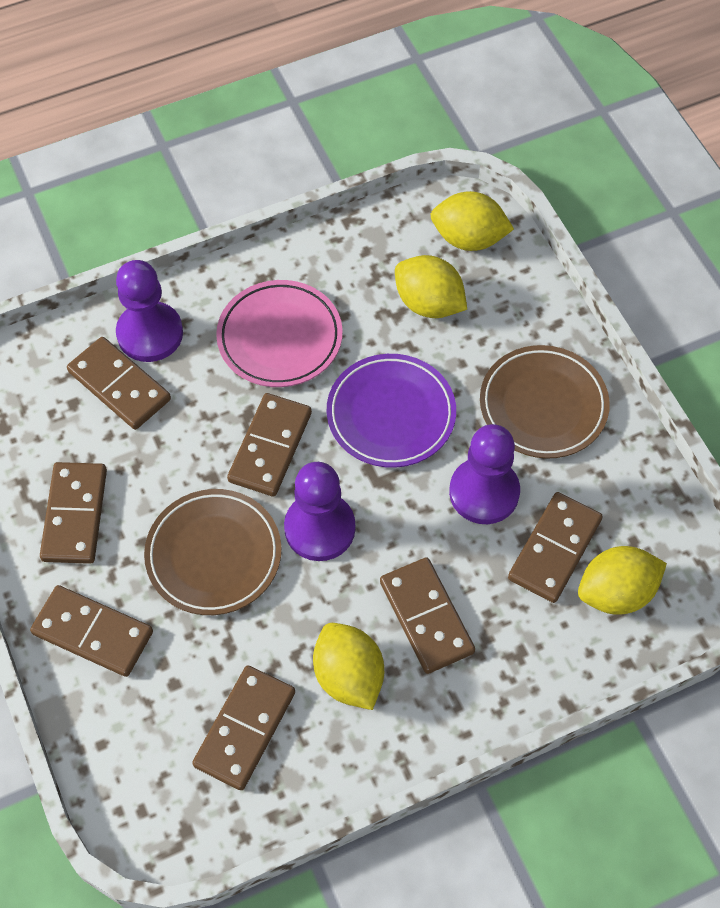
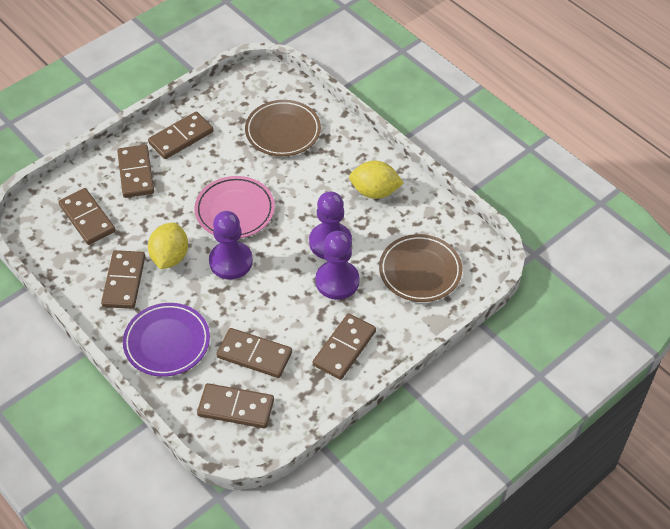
yellow lemon: 4 -> 2

